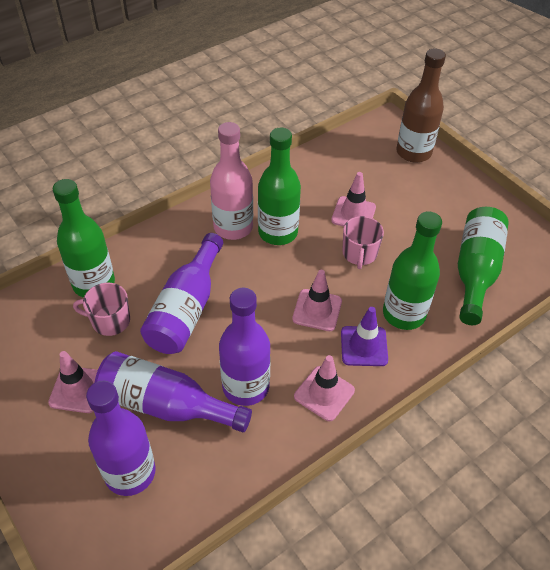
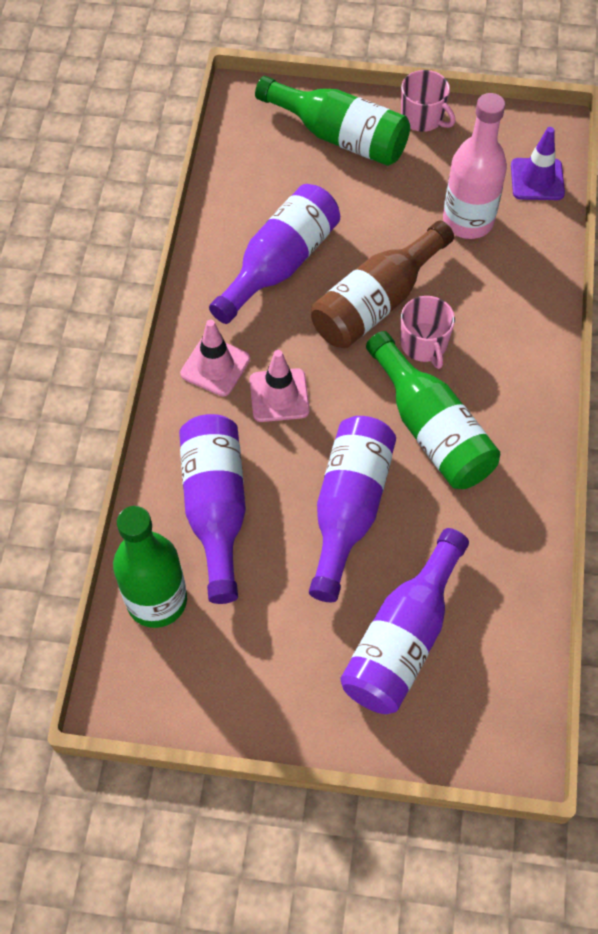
green bottle: 4 -> 3
pink traffic cone: 4 -> 2

